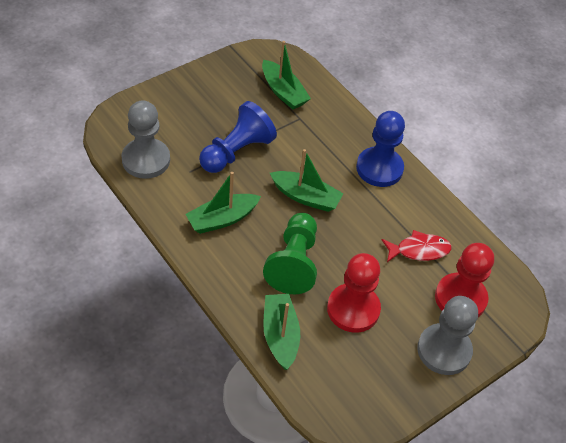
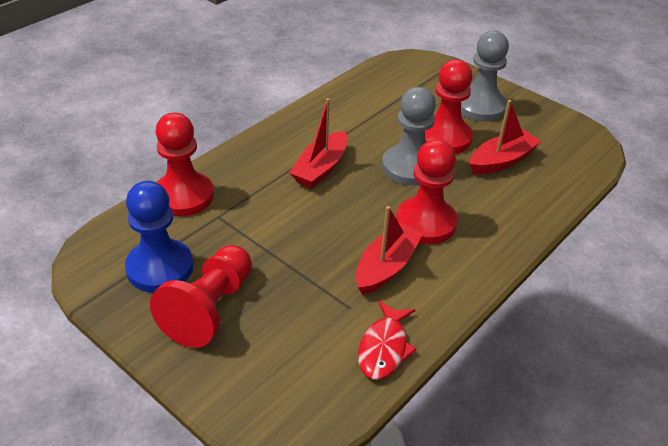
blue pawn: 2 -> 1
green boat: 4 -> 0
green pawn: 1 -> 0
red boat: 0 -> 3
red pawn: 2 -> 4

